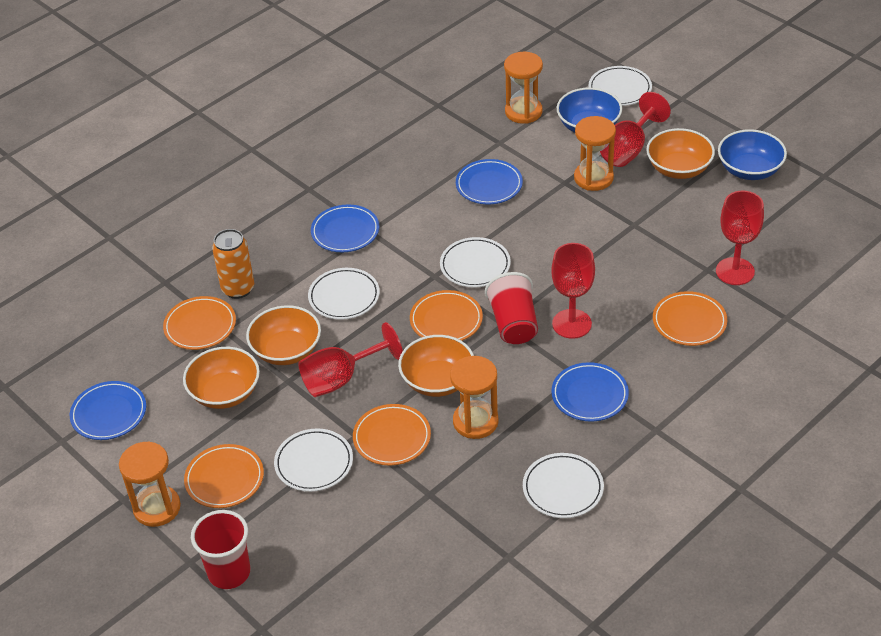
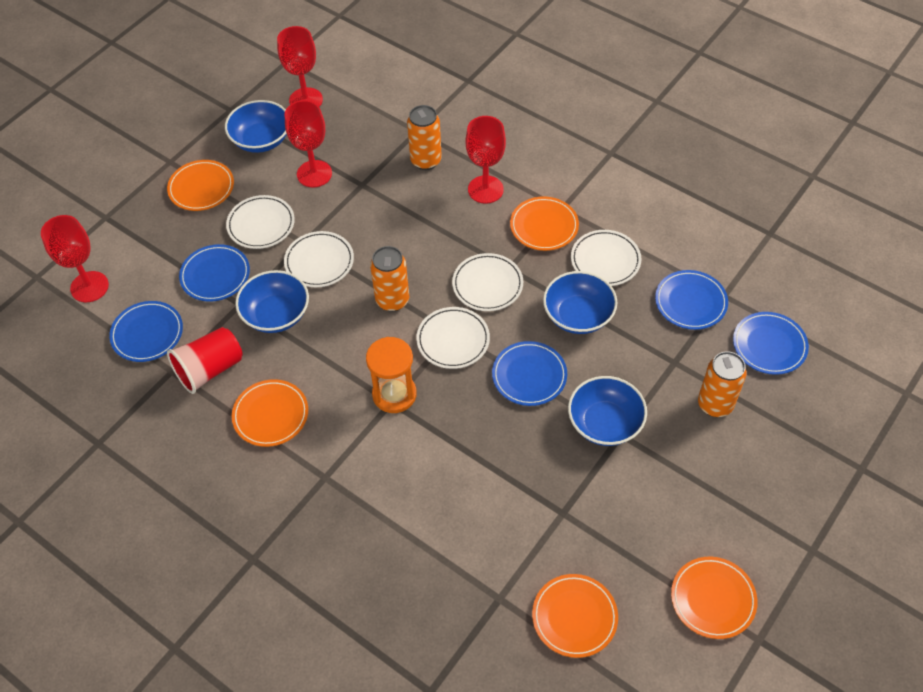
blue bowl: 2 -> 4
blue plate: 4 -> 5
orange bowl: 4 -> 0
orange can: 1 -> 3
orange hourglass: 4 -> 1
red cup: 2 -> 1

